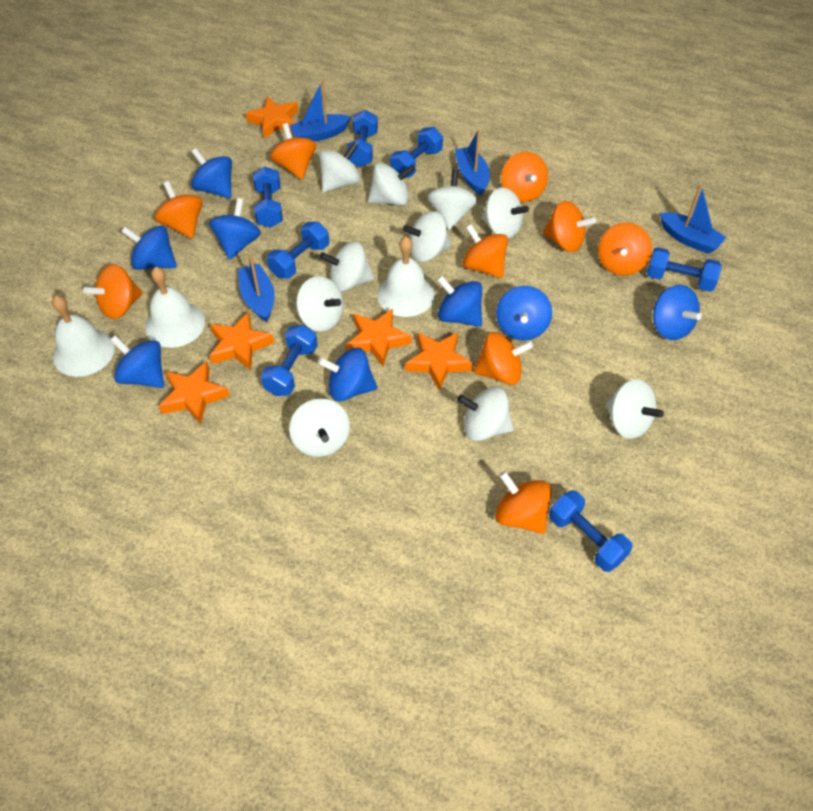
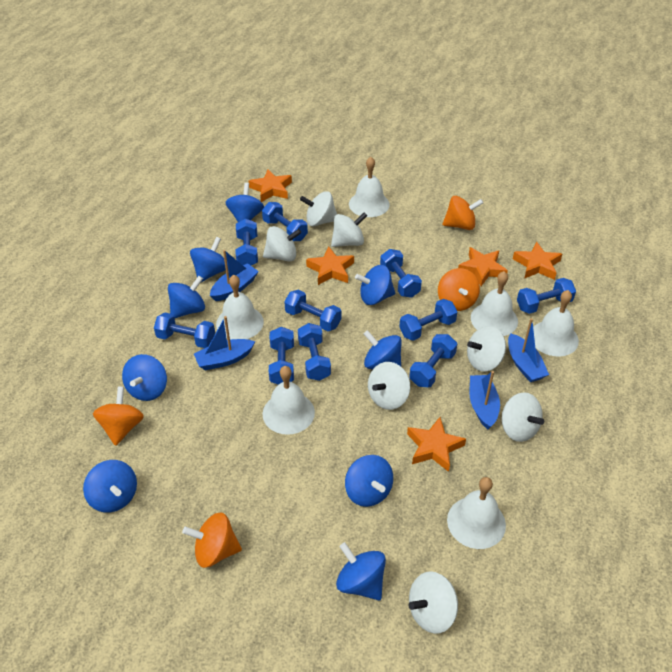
blue dumbbell: 7 -> 10
blue spinning top: 8 -> 9
orange spinning top: 9 -> 4
white bell: 3 -> 6
white spinning top: 10 -> 7

